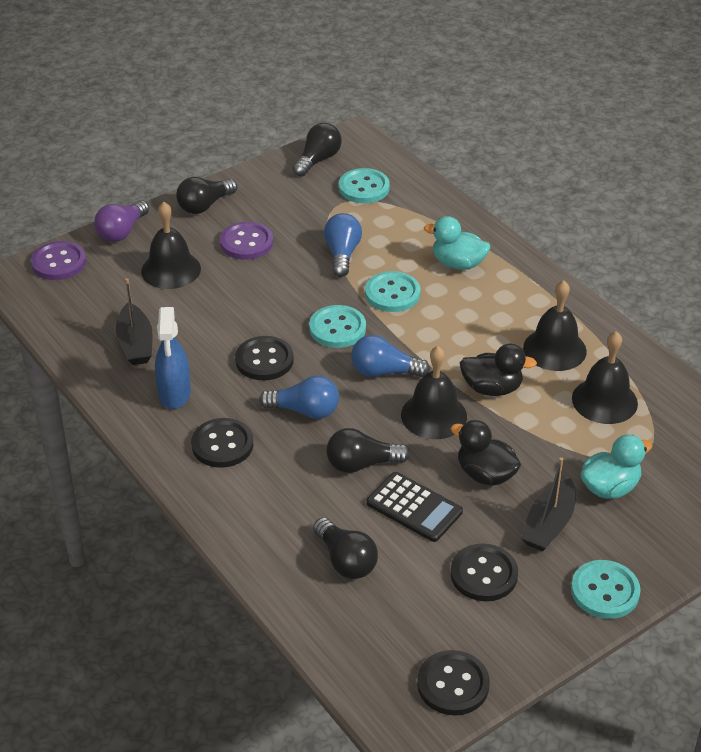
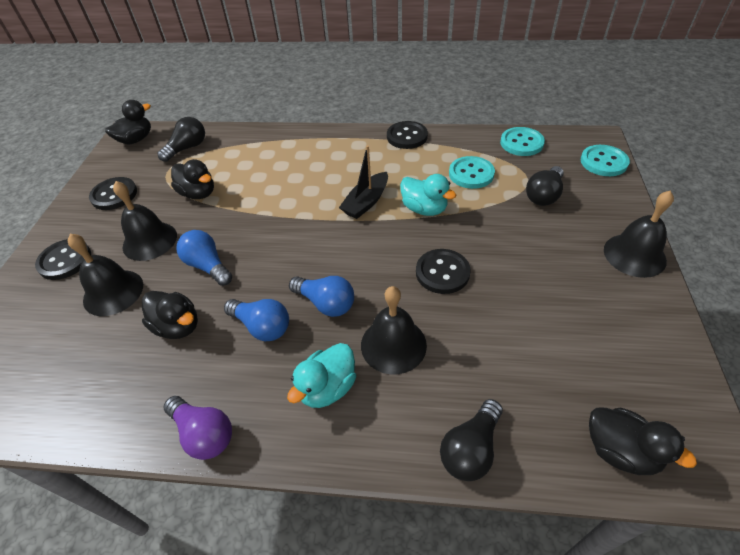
black boat: 2 -> 1
black calculator: 1 -> 0
black duck: 2 -> 4
black light bulb: 4 -> 3
blue spray bottle: 1 -> 0
purple button: 2 -> 0
turquoise button: 4 -> 3

